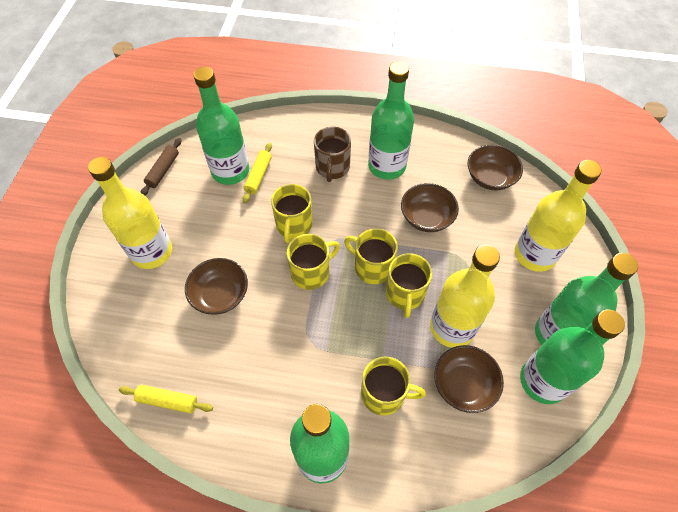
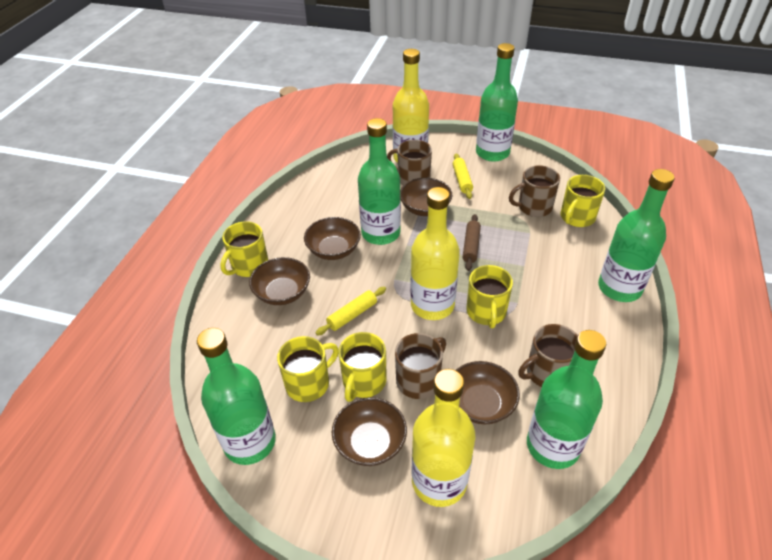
brown bowl: 4 -> 5
brown mug: 1 -> 4

